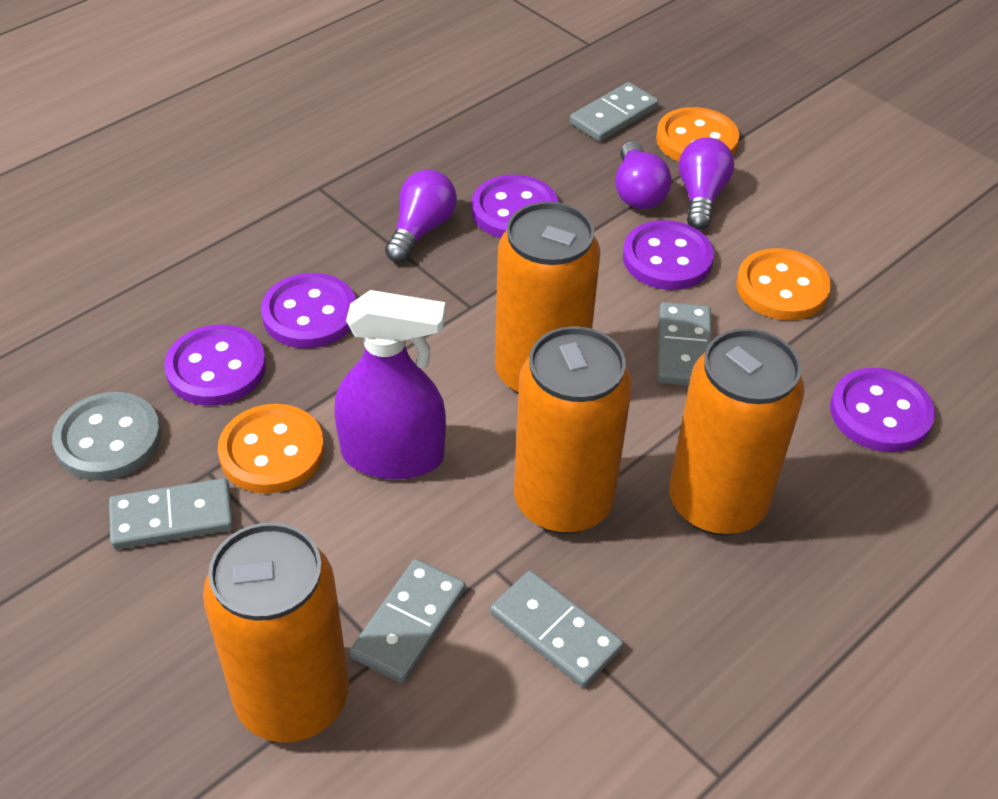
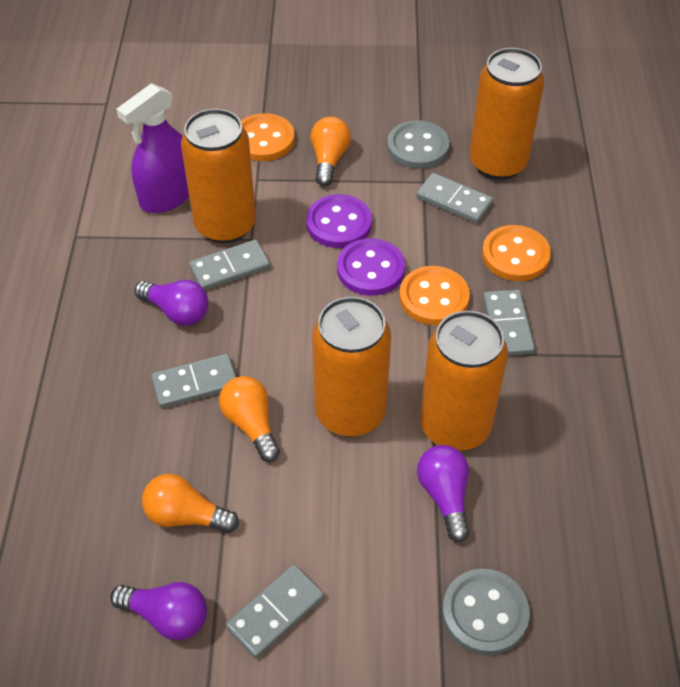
grey button: 1 -> 2
orange light bulb: 0 -> 3
purple button: 5 -> 2

